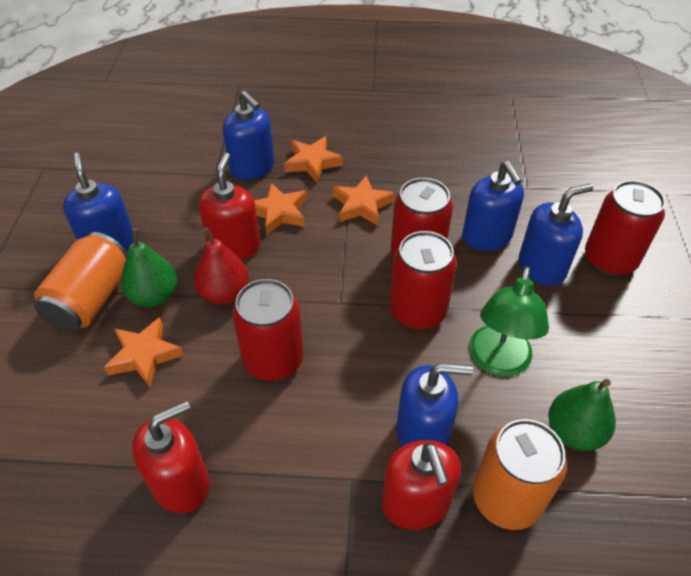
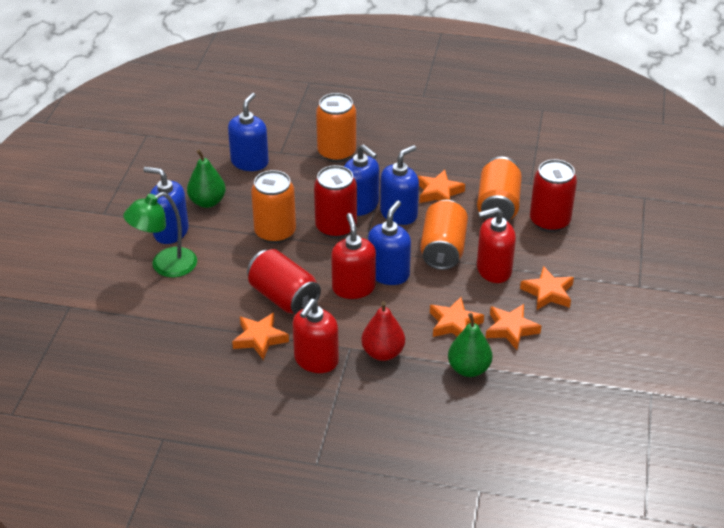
orange can: 2 -> 4
orange star: 4 -> 5
red can: 4 -> 3

